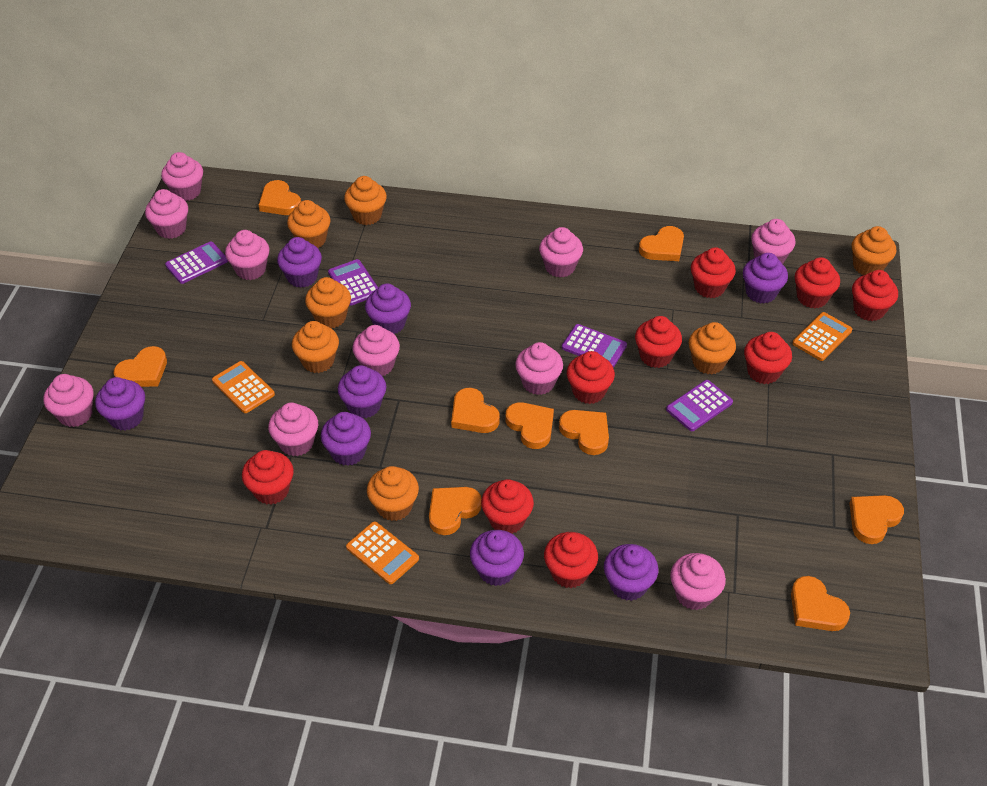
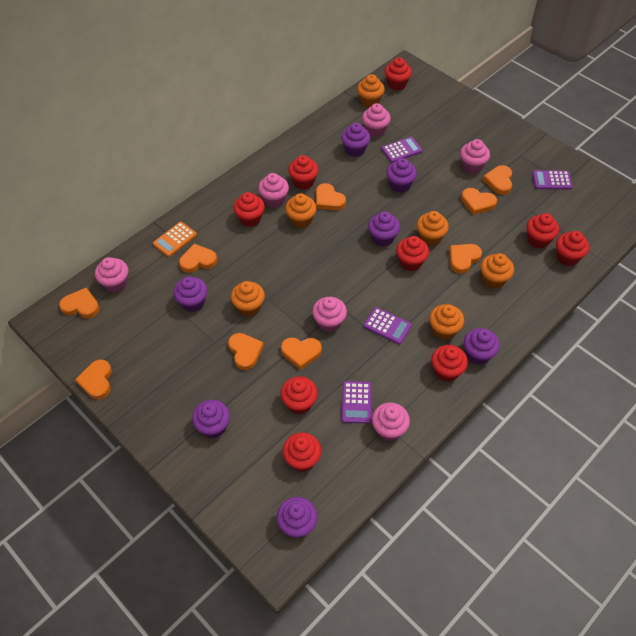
orange calculator: 3 -> 1
orange cupcake: 7 -> 6
pink cupcake: 10 -> 6
purple cupcake: 8 -> 7

